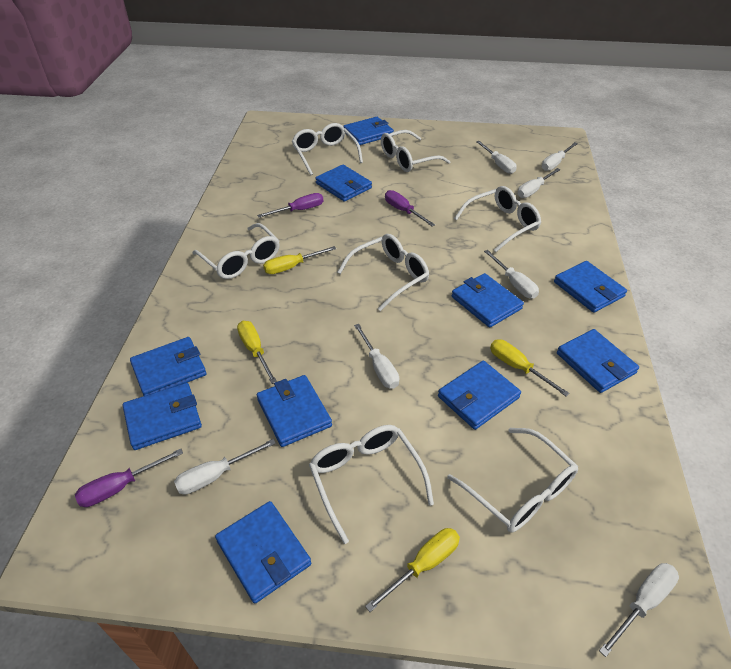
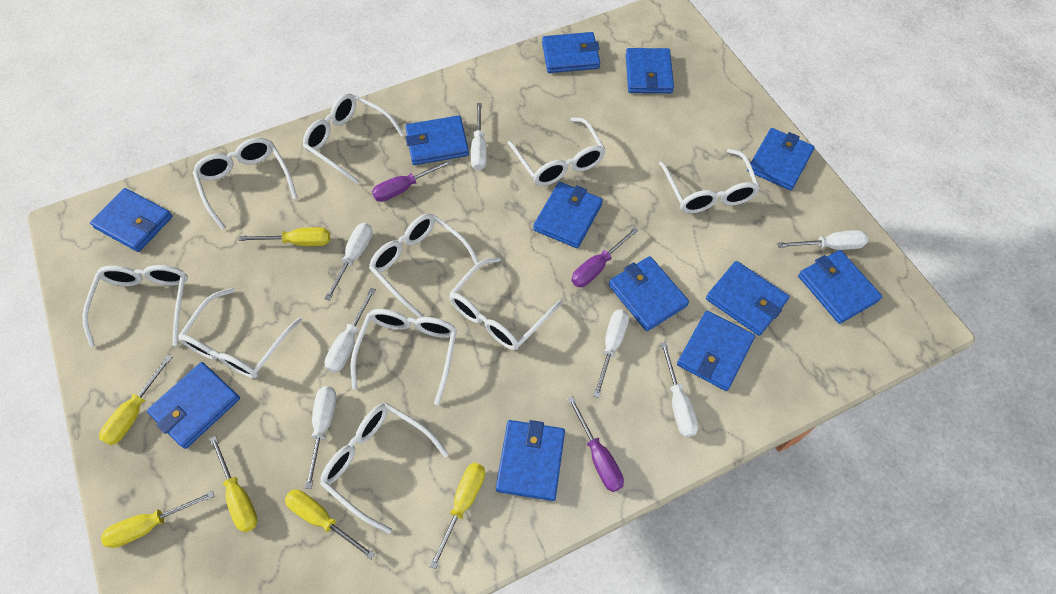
blue wallet: 10 -> 12
white glasses: 7 -> 10
yellow screwdriver: 4 -> 6

